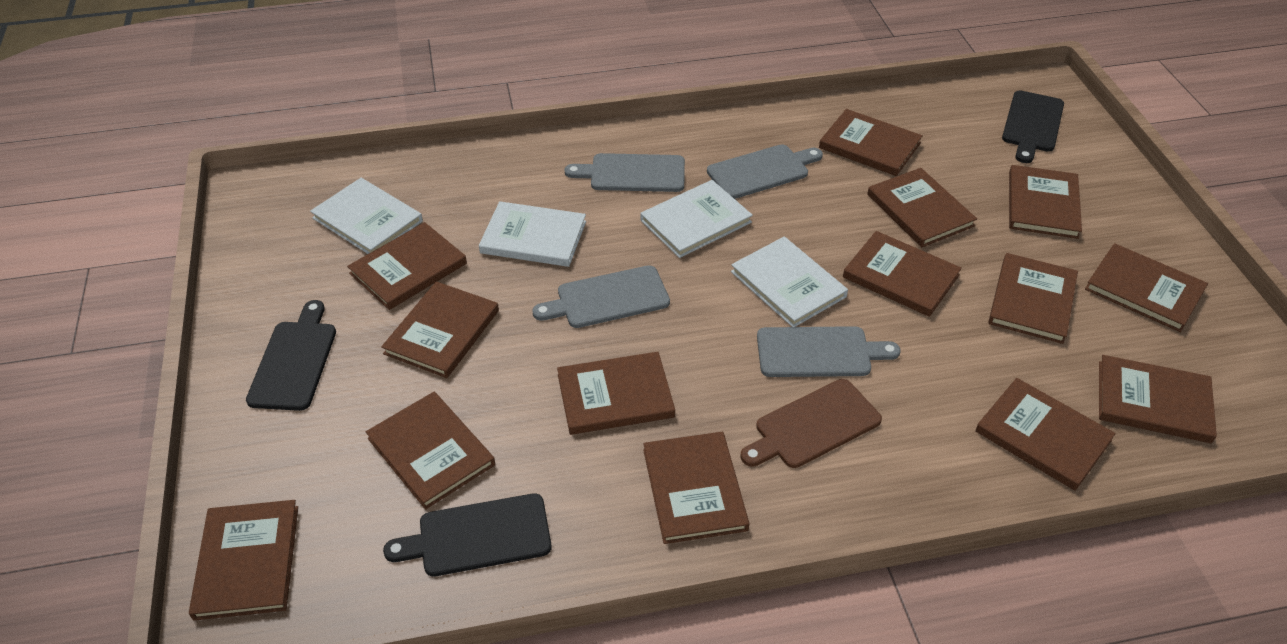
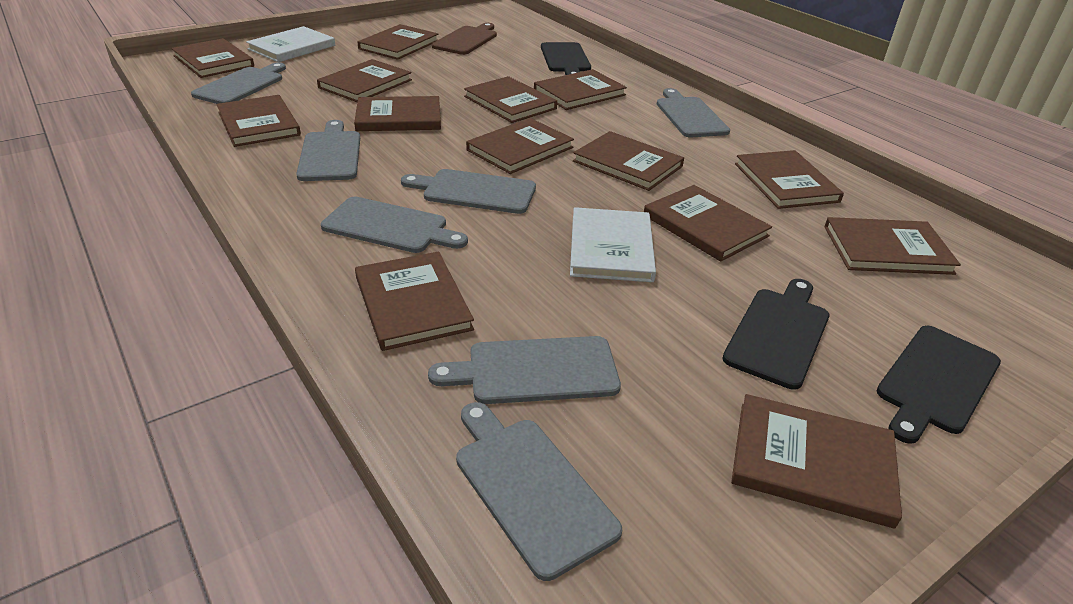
grey cutting board: 4 -> 7
white book: 4 -> 2

